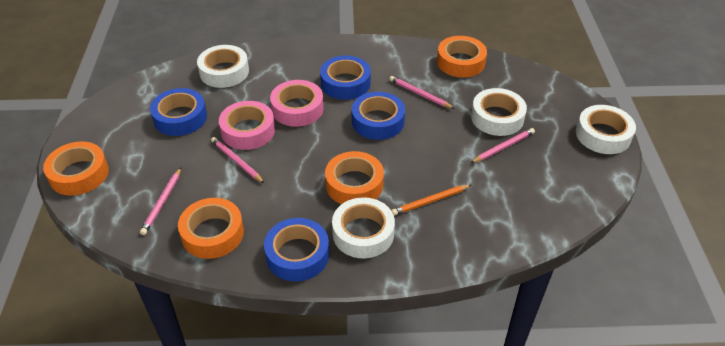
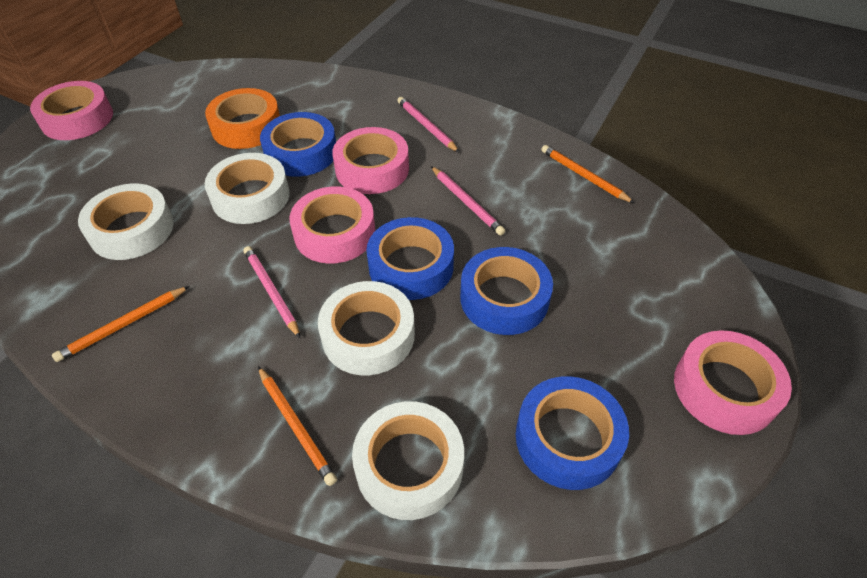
orange pencil: 1 -> 3
orange tape: 4 -> 1
pink pencil: 4 -> 3
pink tape: 2 -> 4

